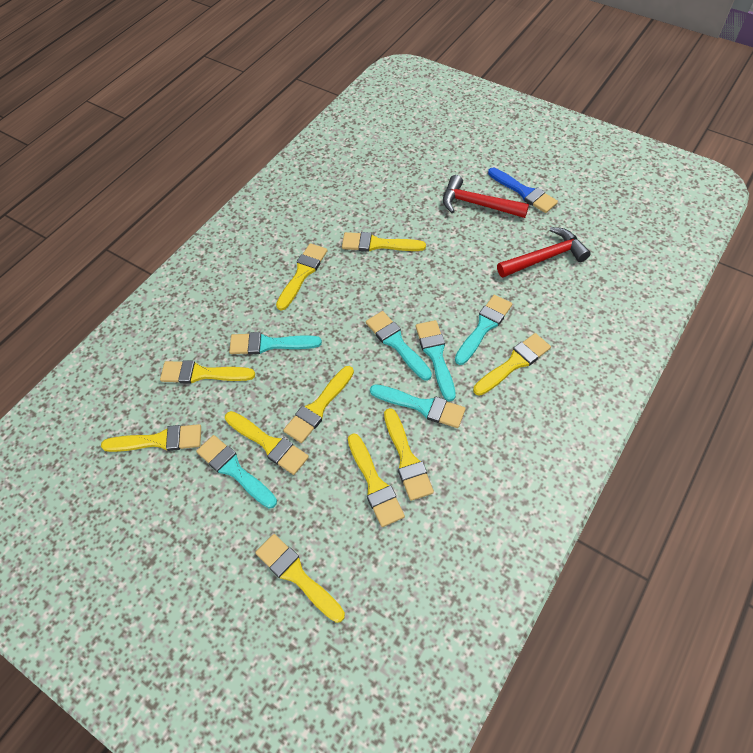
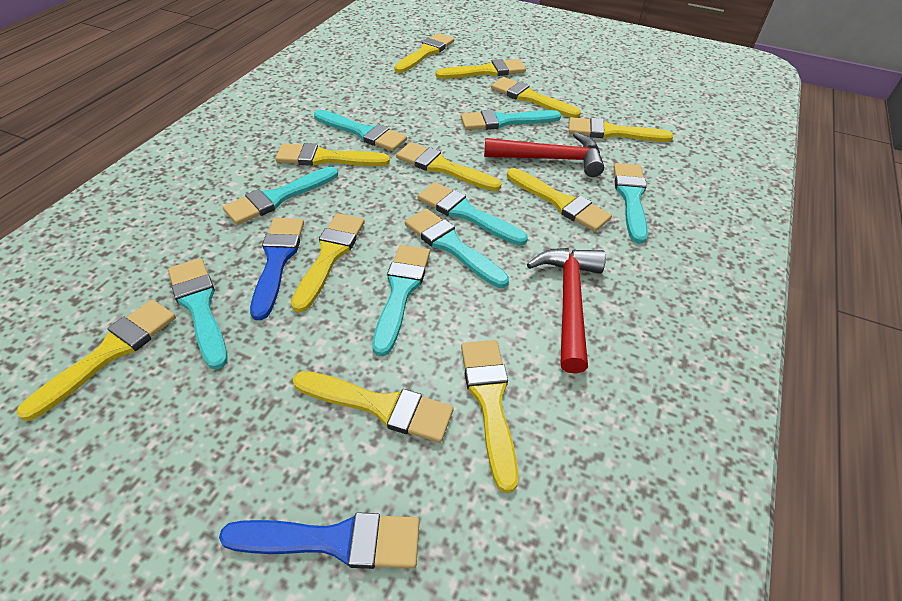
blue brush: 1 -> 2
turquoise brush: 6 -> 8
yellow brush: 10 -> 11

